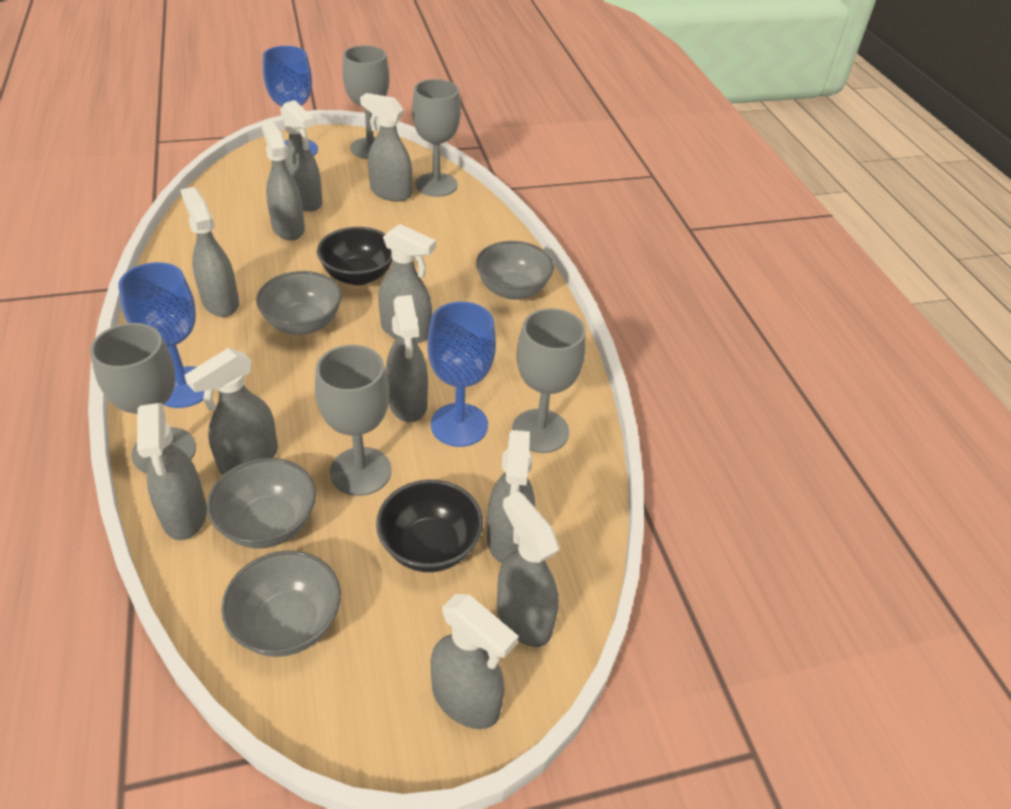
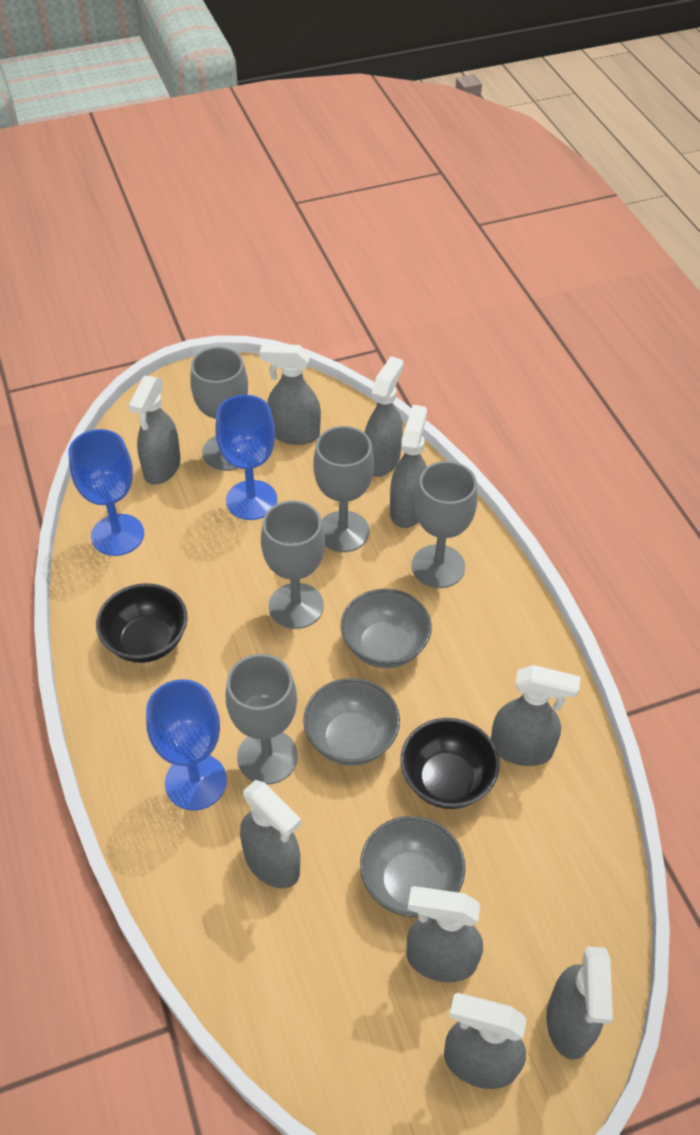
grey bowl: 4 -> 3
grey spray bottle: 11 -> 9

